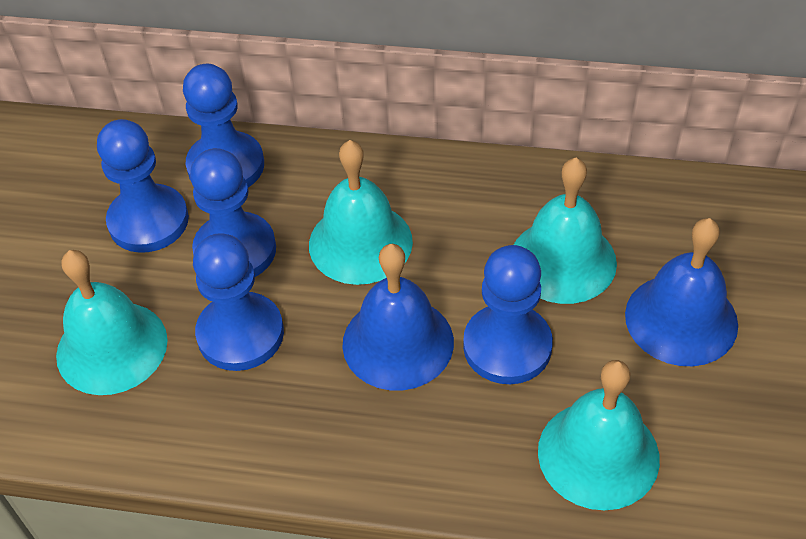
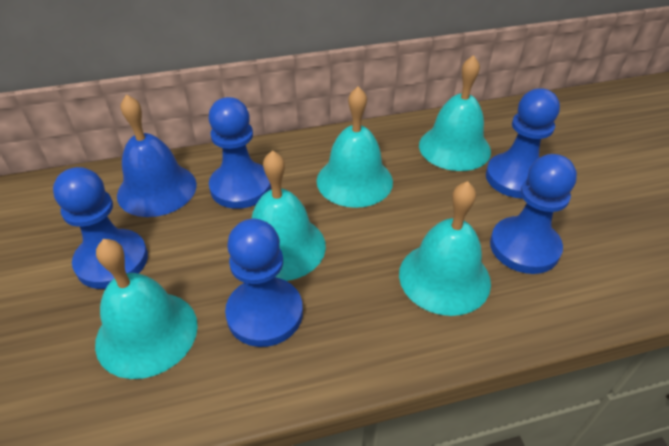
blue bell: 2 -> 1
turquoise bell: 4 -> 5

